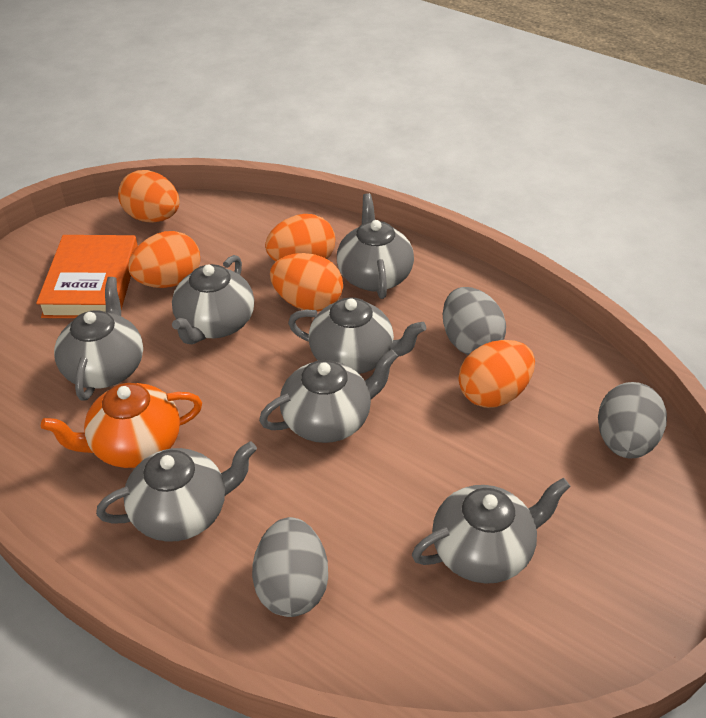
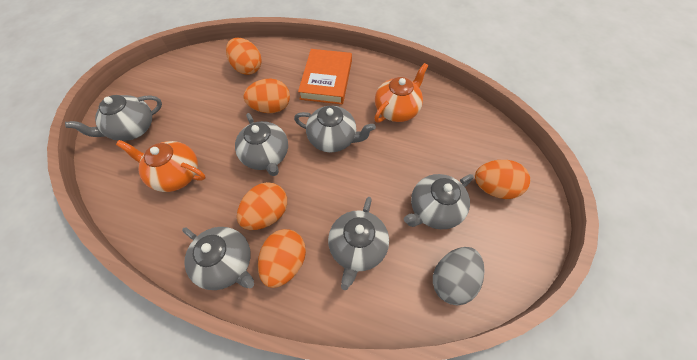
grey egg: 3 -> 1
grey teapot: 7 -> 6
orange teapot: 1 -> 2

